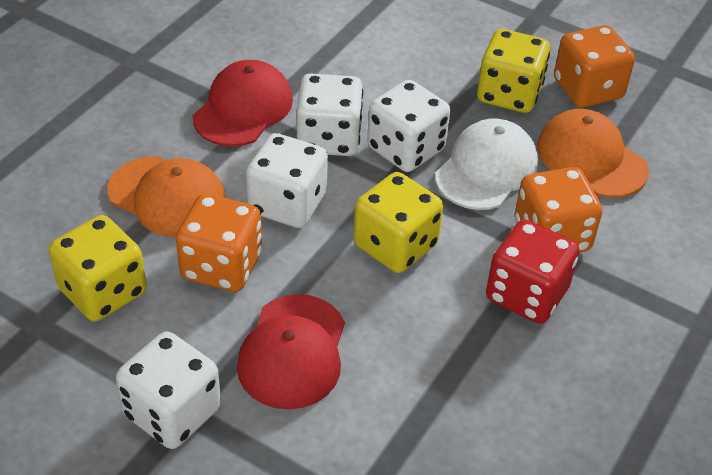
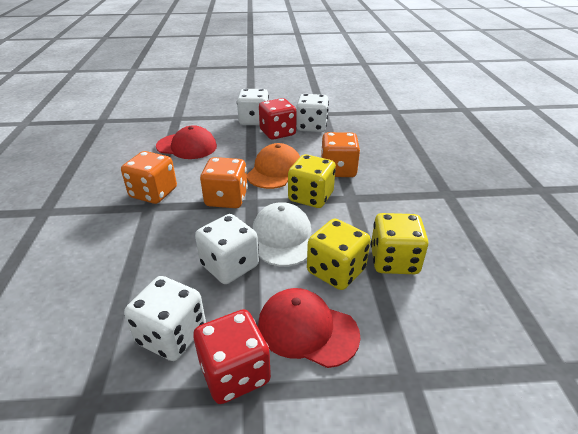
orange cap: 2 -> 1
red dice: 1 -> 2

